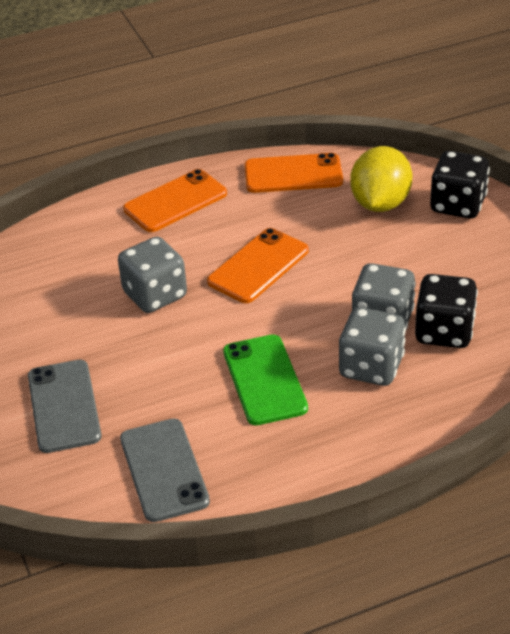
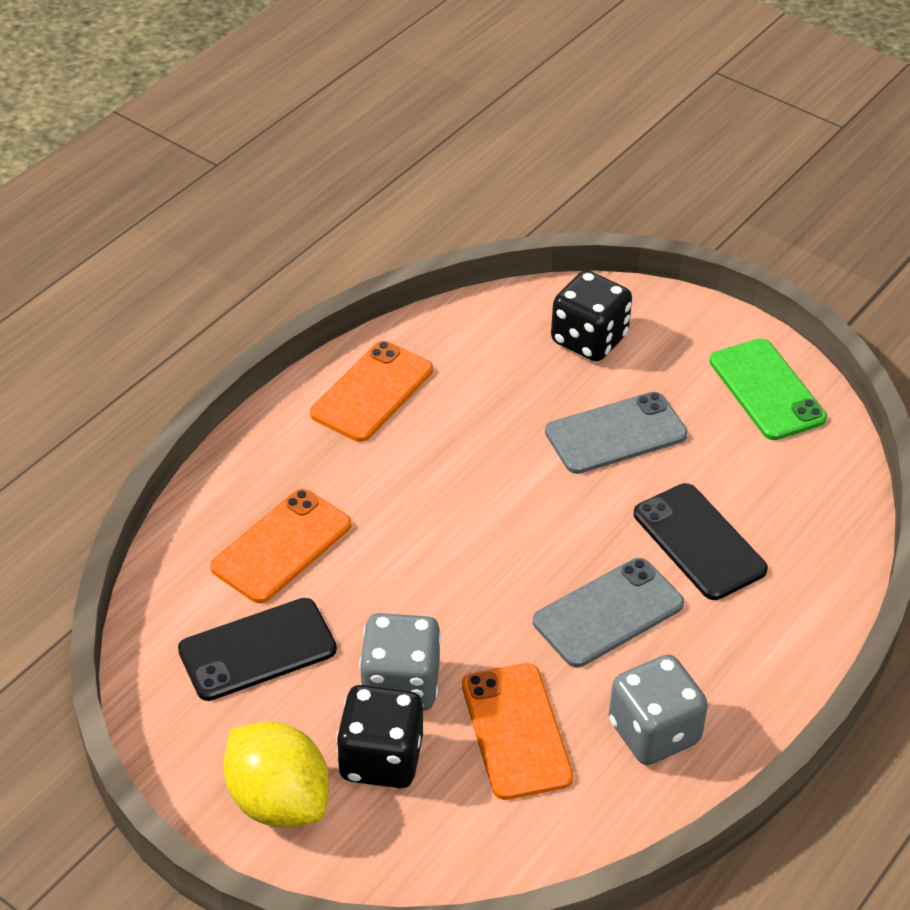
black phone: 0 -> 2
grey dice: 3 -> 2

